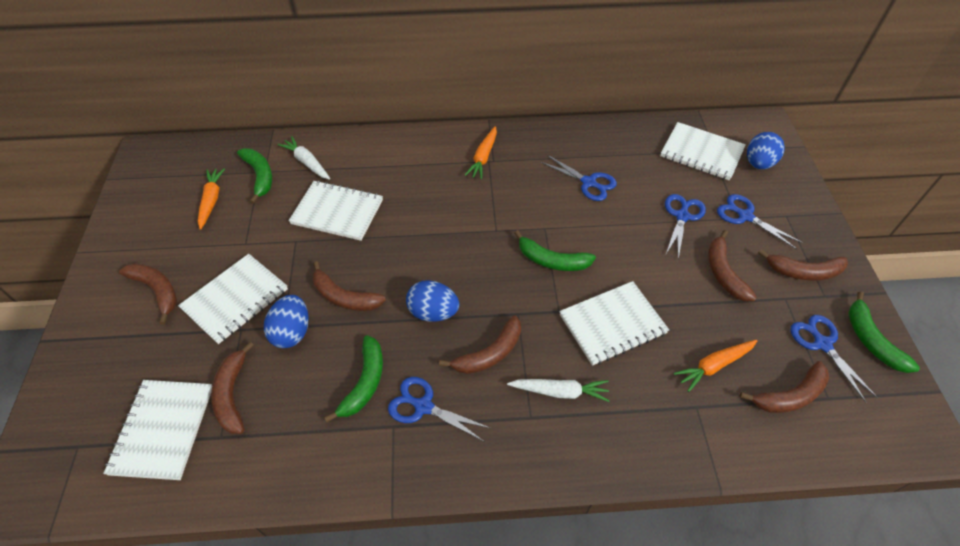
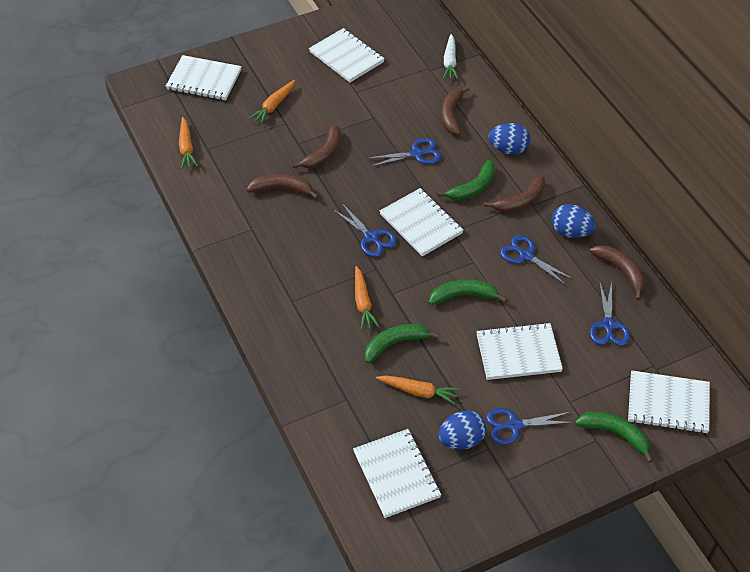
brown banana: 7 -> 5
orange carrot: 3 -> 4
white carrot: 2 -> 1
white notebook: 5 -> 6

